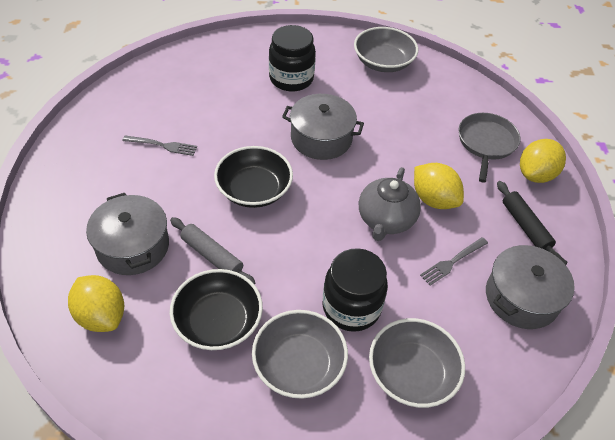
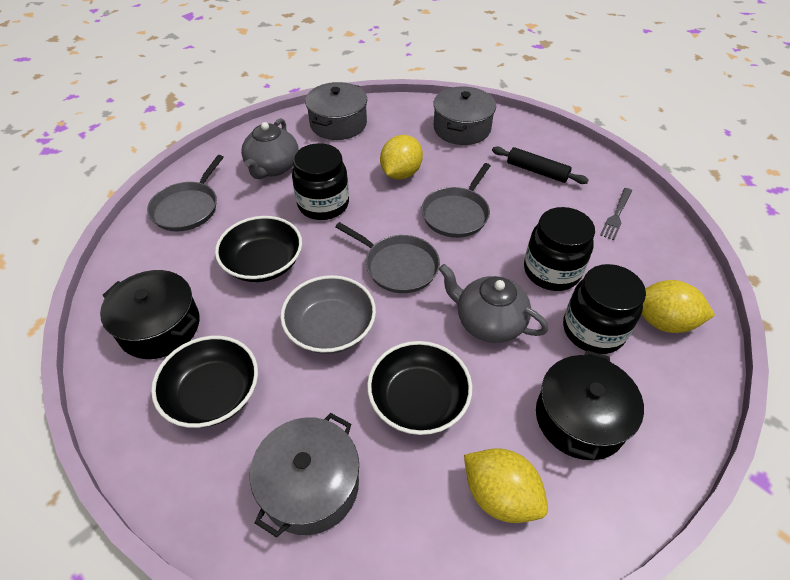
black bowl: 2 -> 3
black jar: 2 -> 3
black pot: 0 -> 2
grey bowl: 3 -> 1
grey fork: 2 -> 1
grey pan: 1 -> 3
grey rolling pin: 1 -> 0
grey teapot: 1 -> 2

